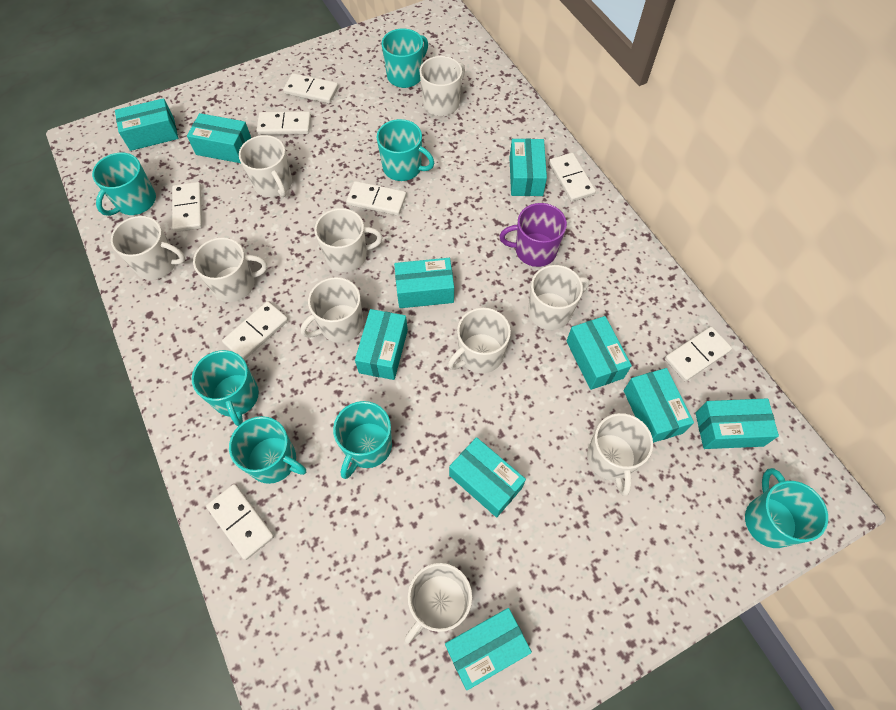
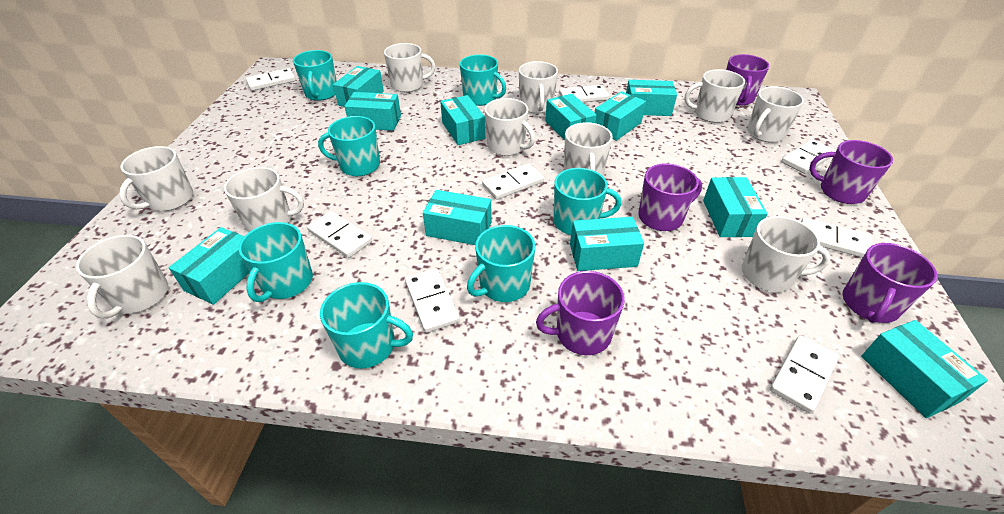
purple mug: 1 -> 5
turquoise box: 10 -> 11

